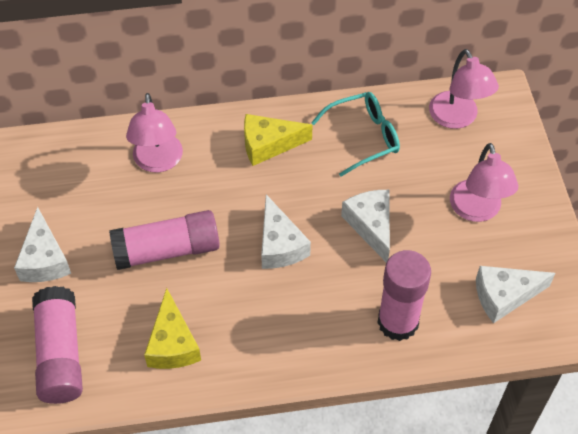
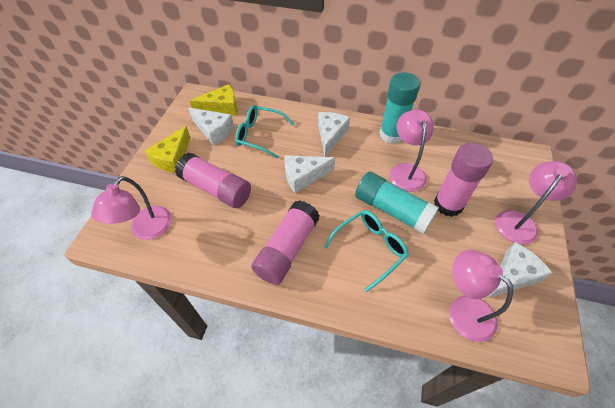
pink lamp: 3 -> 4
turquoise glasses: 1 -> 2
turquoise glue stick: 0 -> 2

